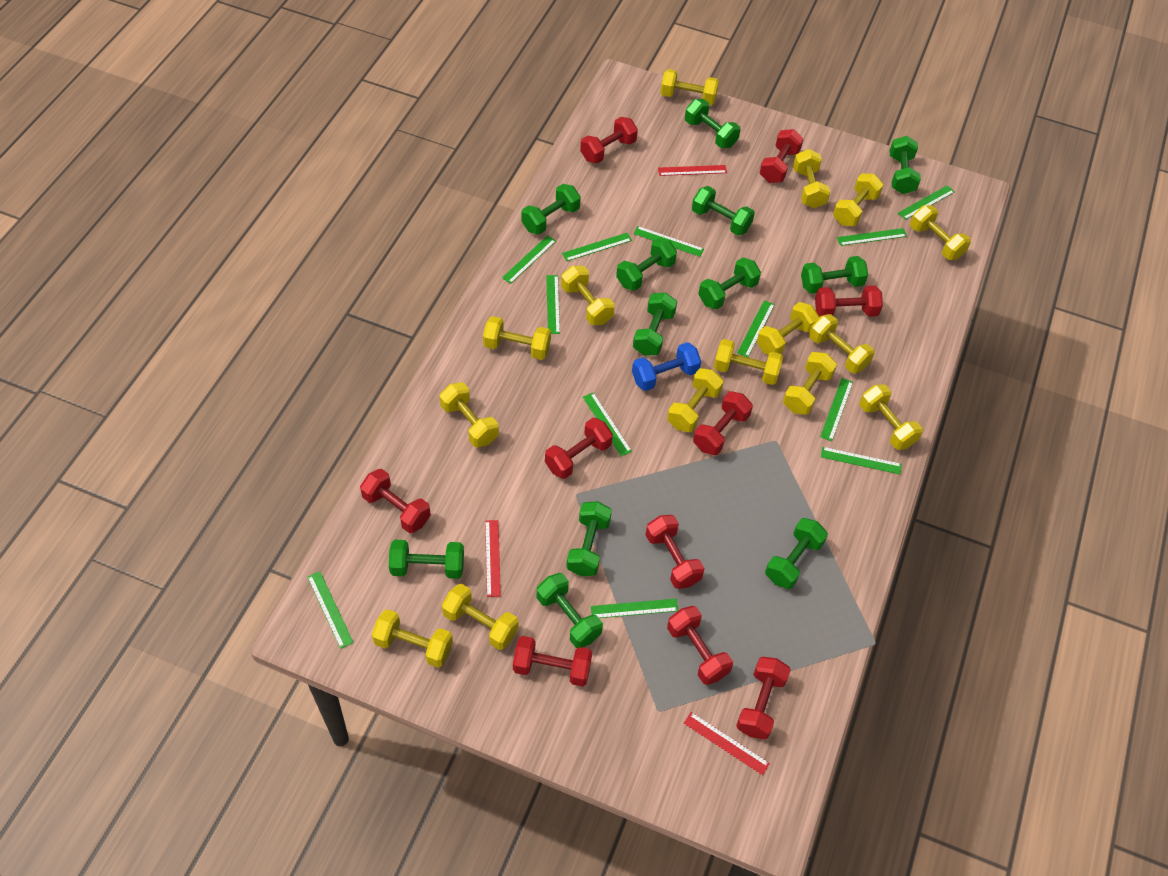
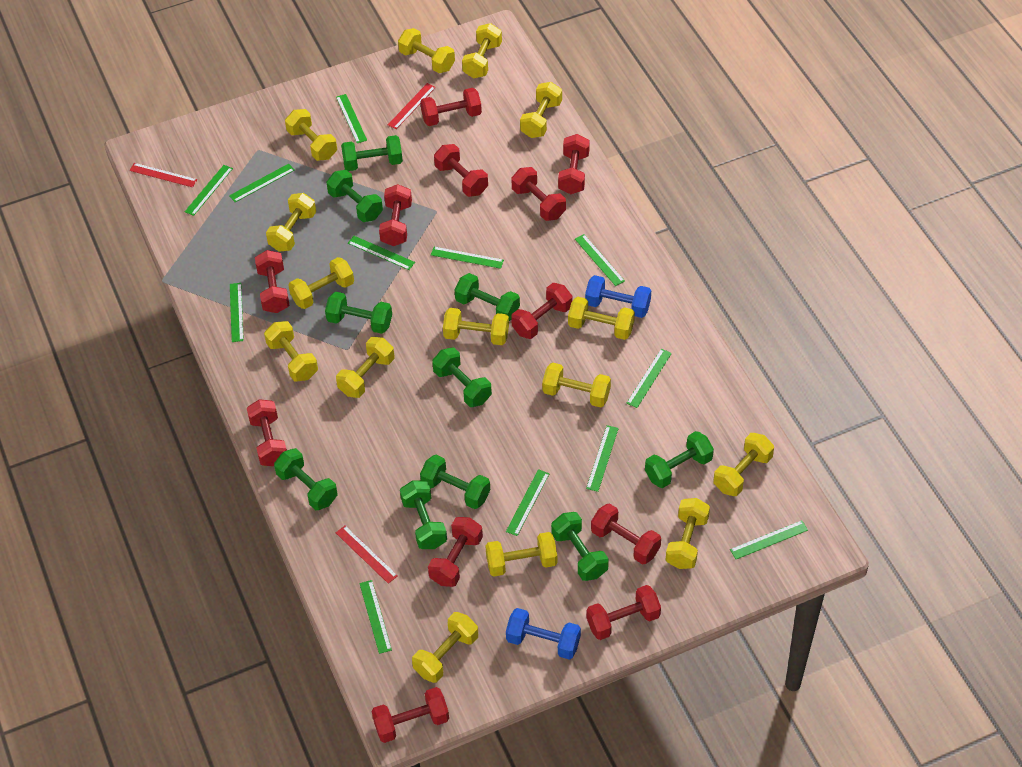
blue dumbbell: 1 -> 2
green dumbbell: 12 -> 10
red dumbbell: 10 -> 12

